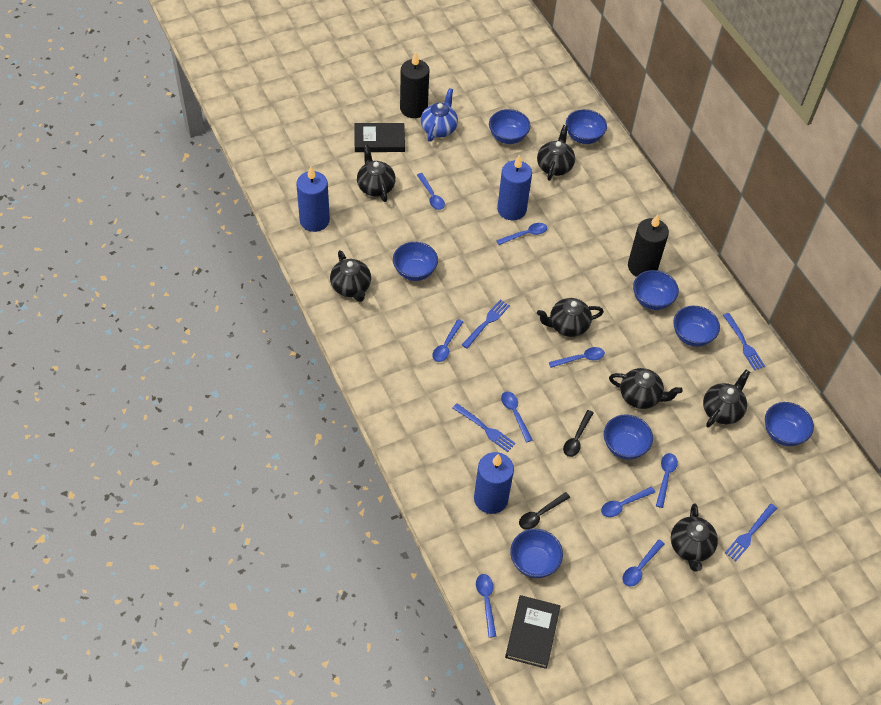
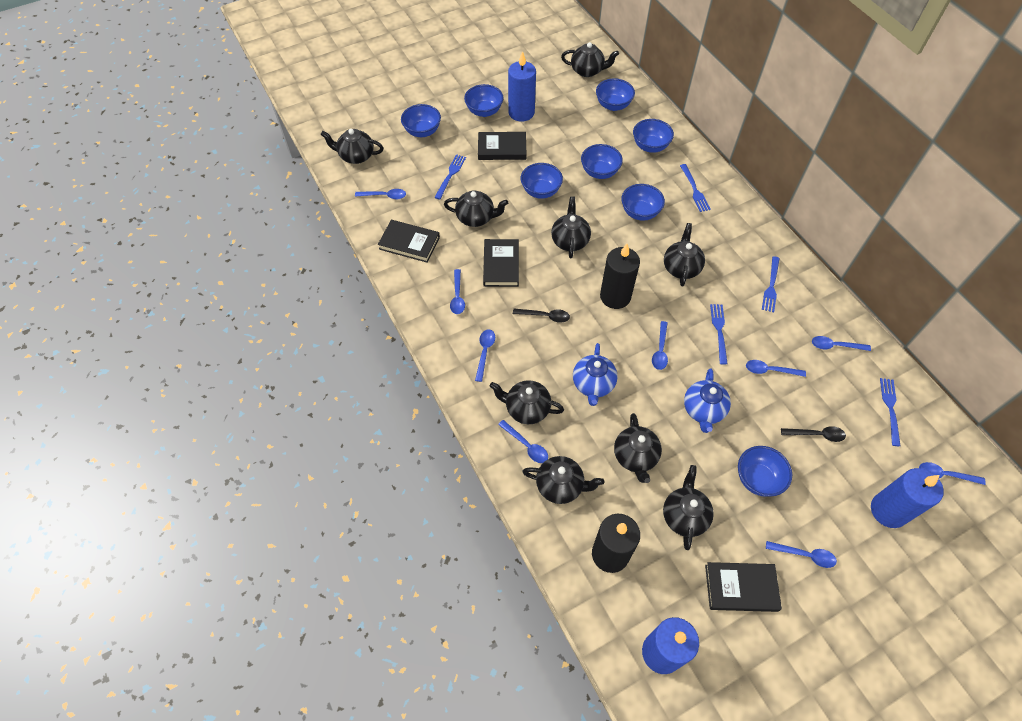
black book: 2 -> 4
black teapot: 7 -> 9
blue fork: 4 -> 5
blue teapot: 1 -> 2

